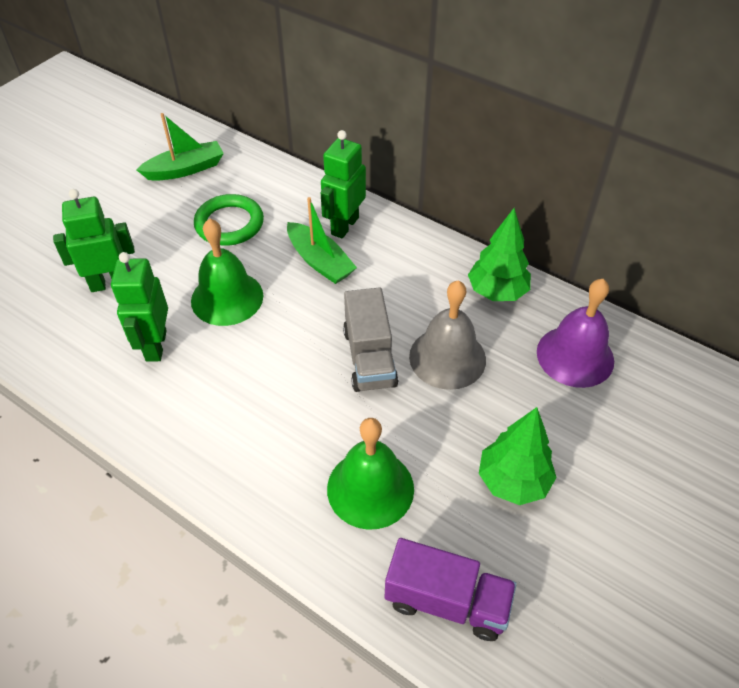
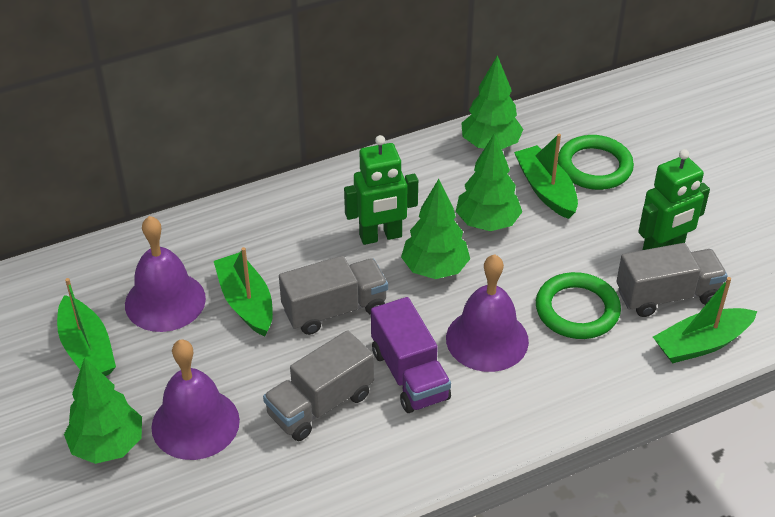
green bell: 2 -> 0
green boat: 2 -> 4
green ring: 1 -> 2
green robot: 3 -> 2
green tree: 2 -> 4
grey bell: 1 -> 0
grey truck: 1 -> 3
purple bell: 1 -> 3

